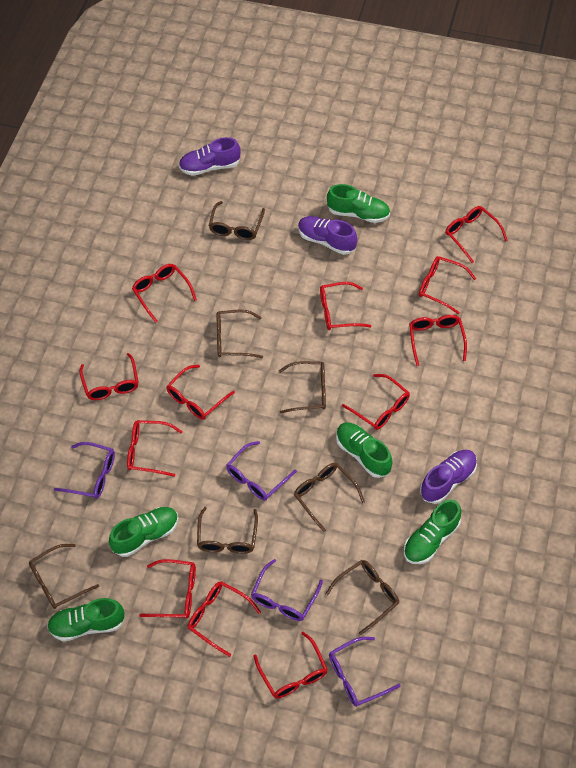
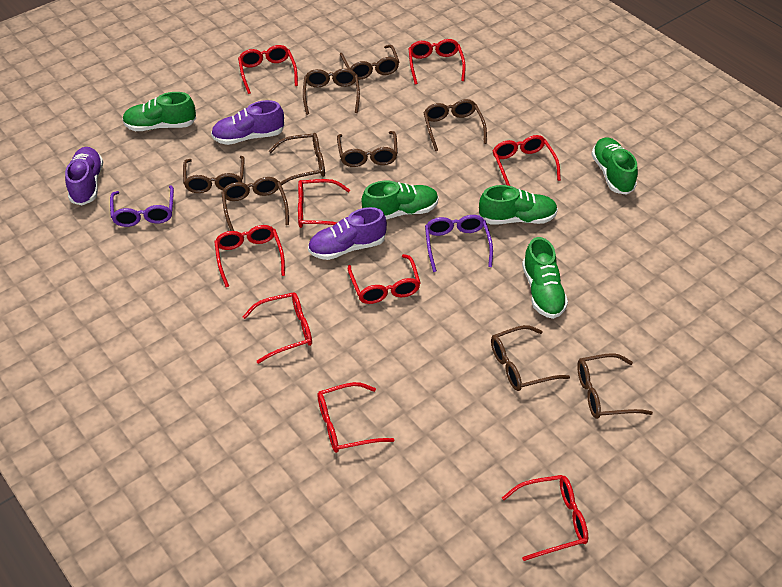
brown glasses: 7 -> 9
purple glasses: 4 -> 2
red glasses: 12 -> 9

